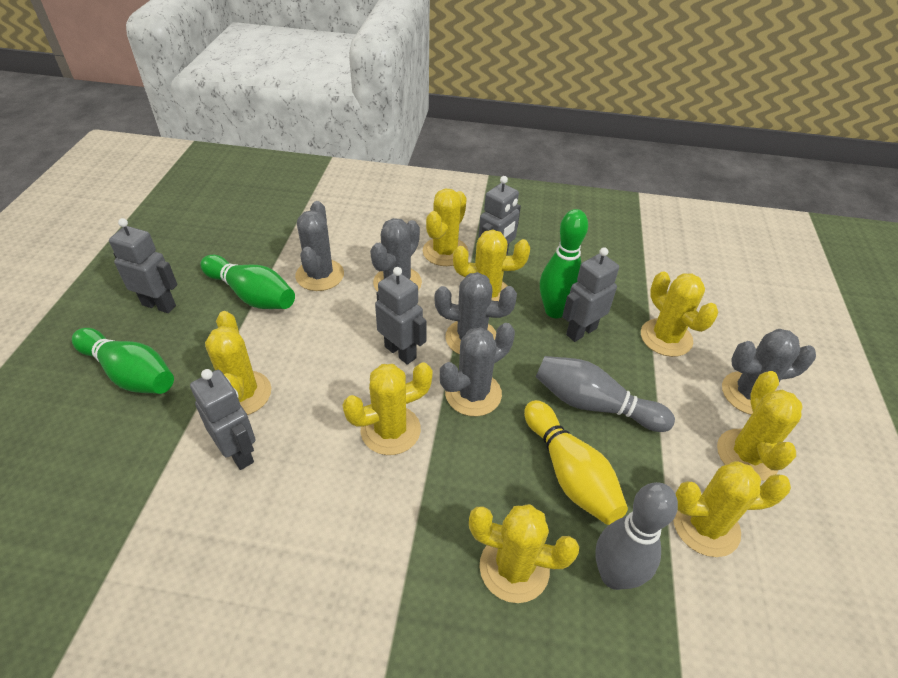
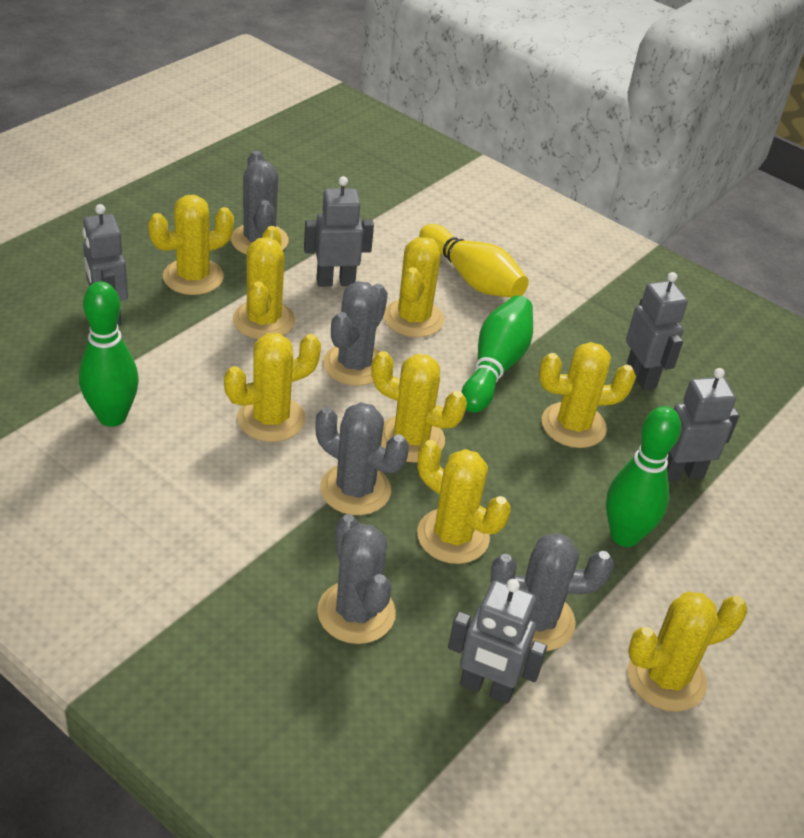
grey bowling pin: 2 -> 0

